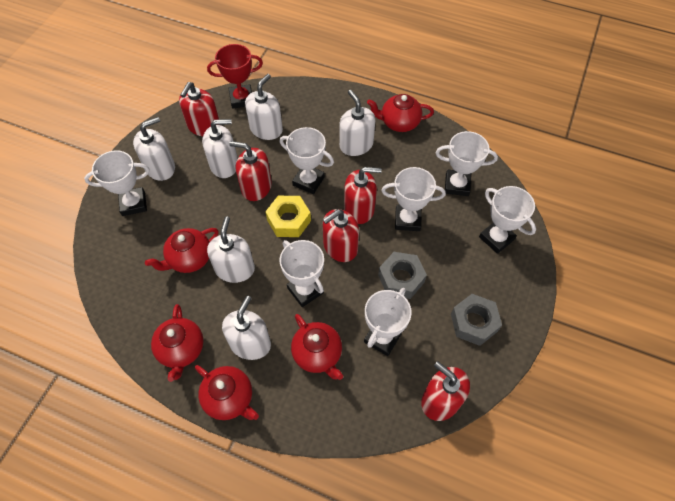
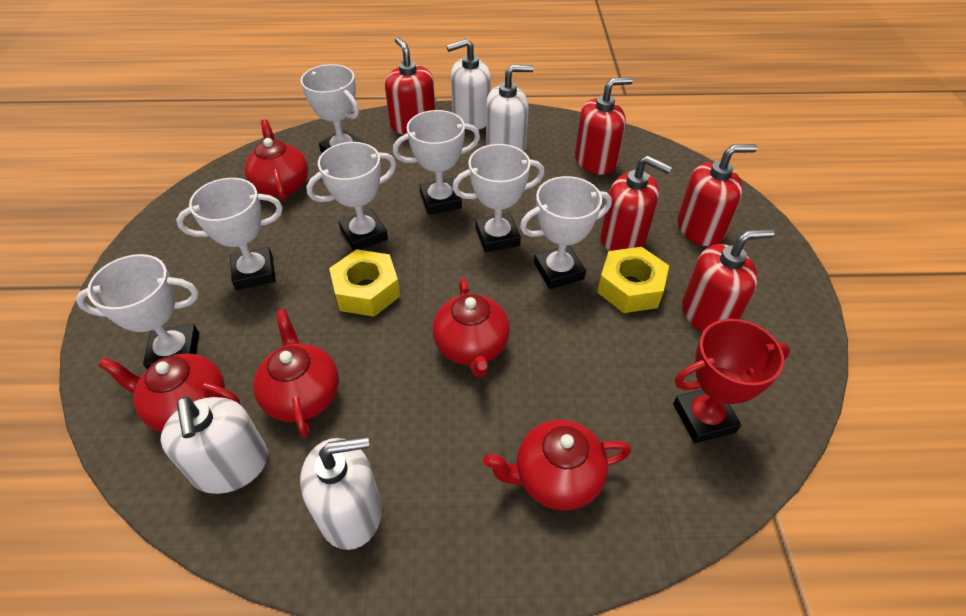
grey nut: 2 -> 0
white soap dispenser: 6 -> 4
yellow nut: 1 -> 2

